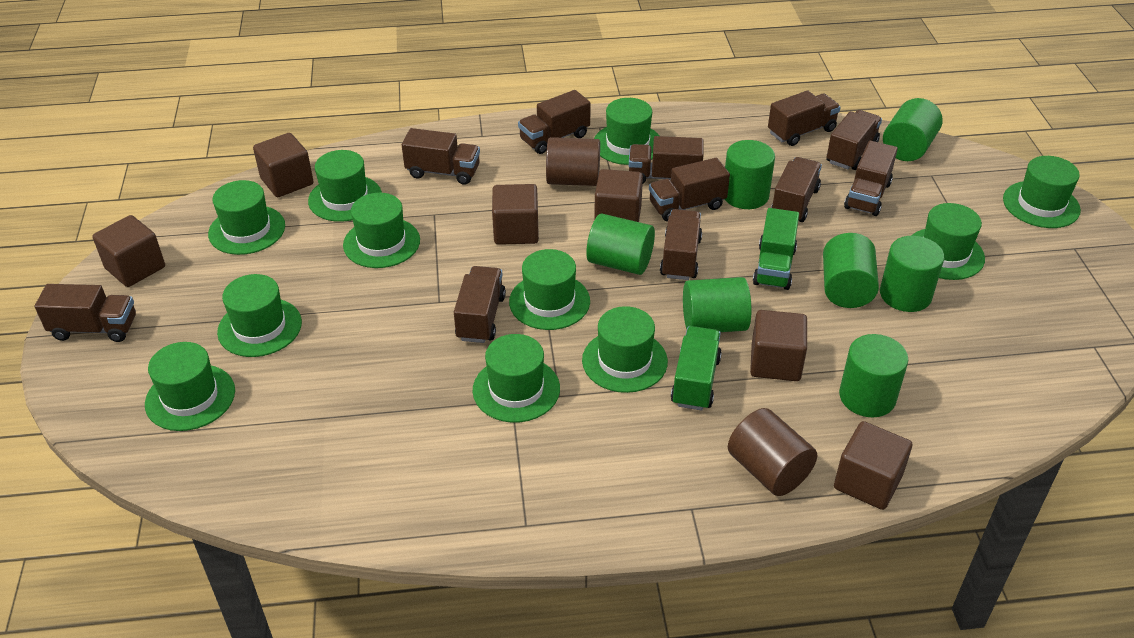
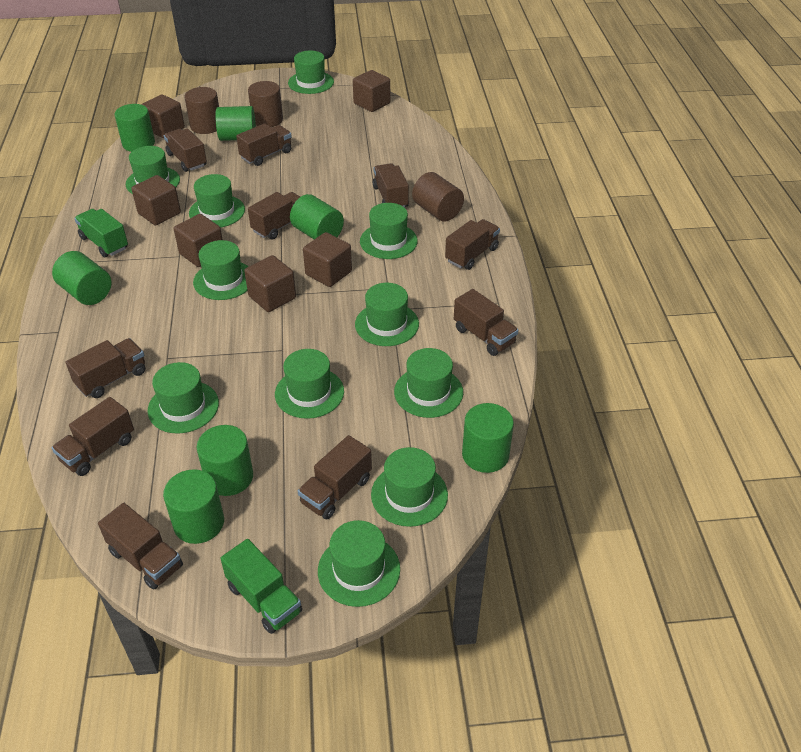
brown cylinder: 2 -> 3
brown truck: 11 -> 10

